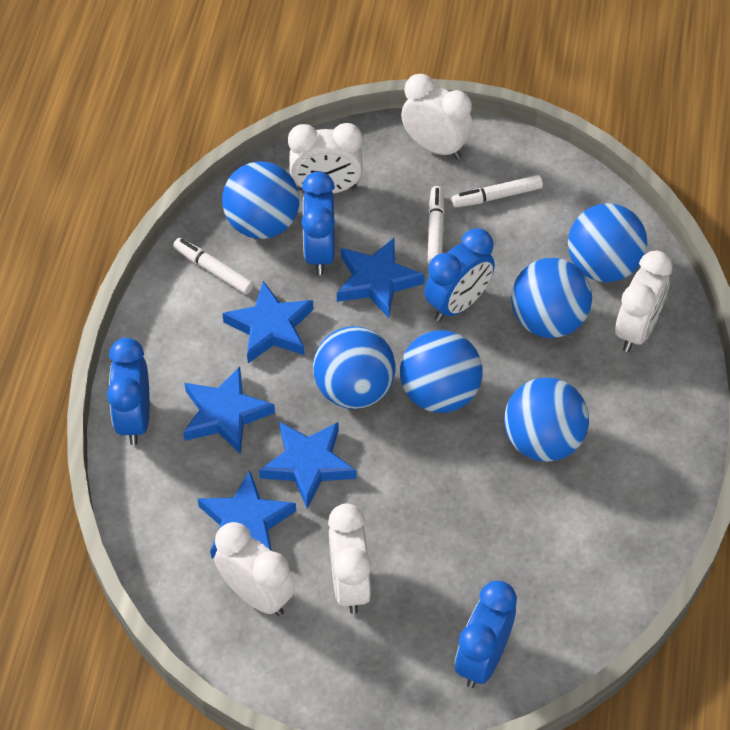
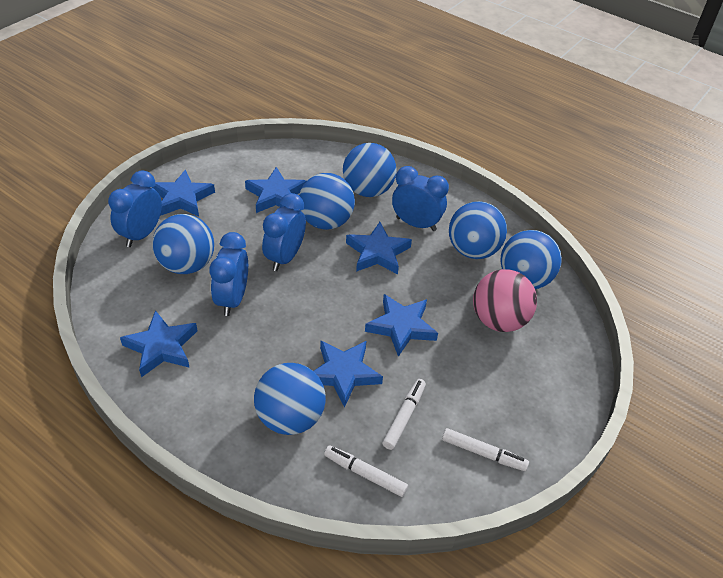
blue star: 5 -> 6
pink ball: 0 -> 1
white clock: 5 -> 0

